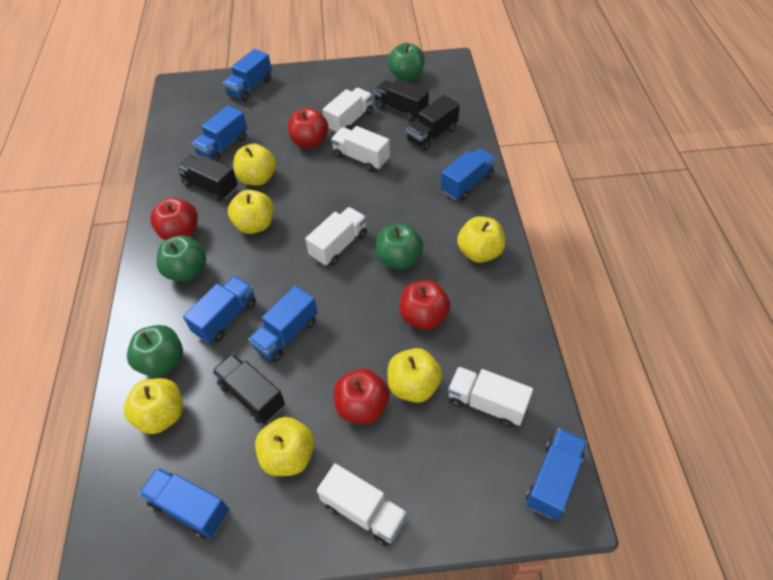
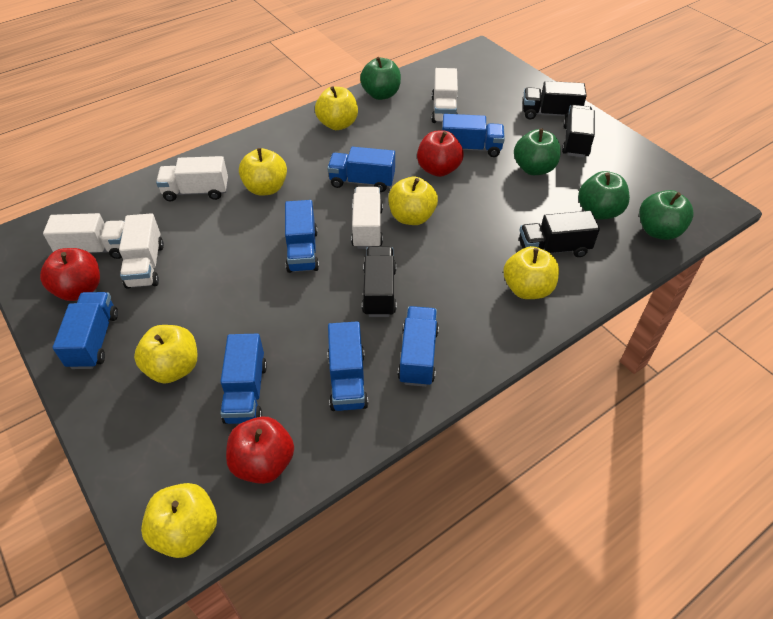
red apple: 4 -> 3

